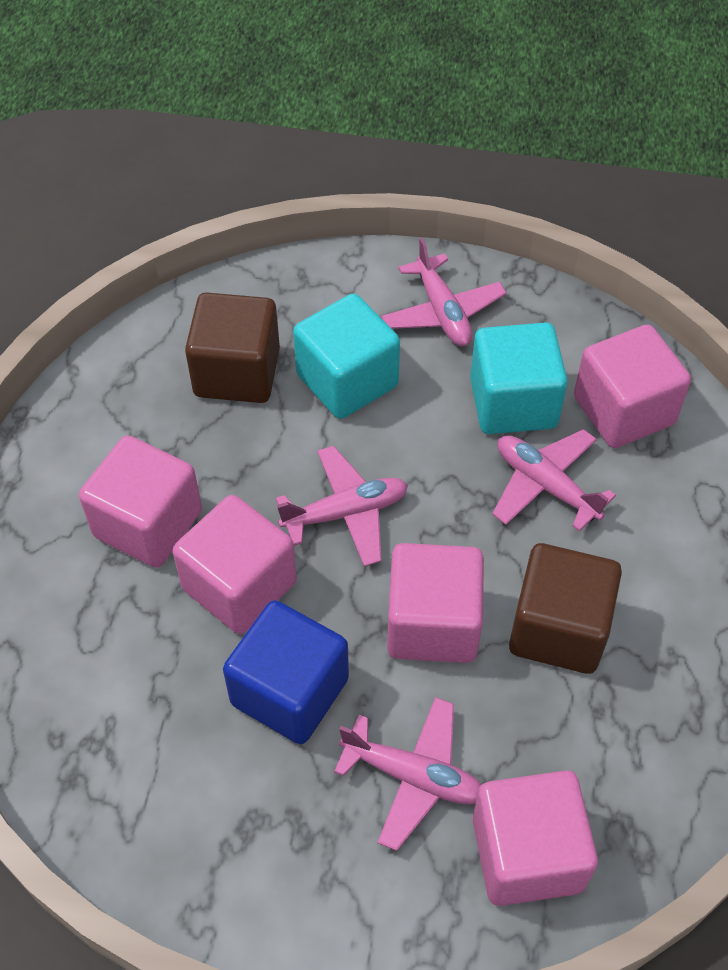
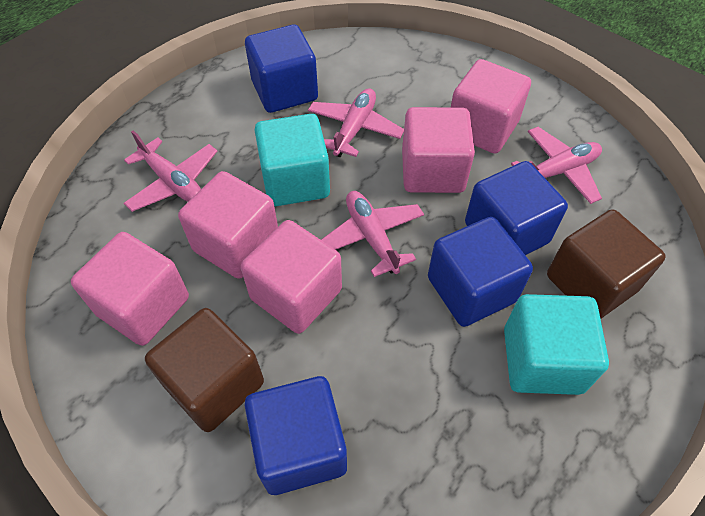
blue cube: 1 -> 4

